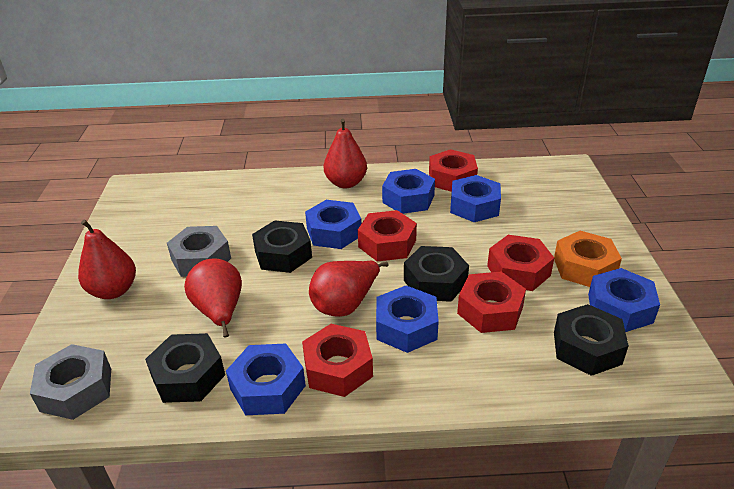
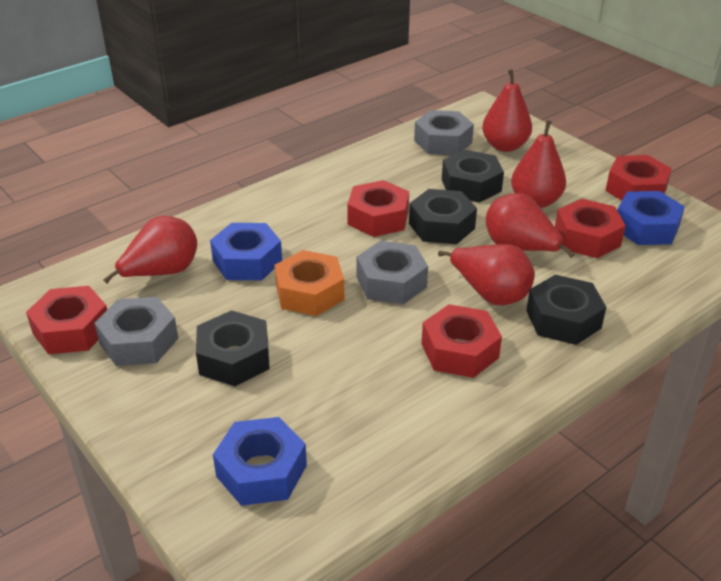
blue nut: 6 -> 3
grey nut: 2 -> 3
red pear: 4 -> 5

